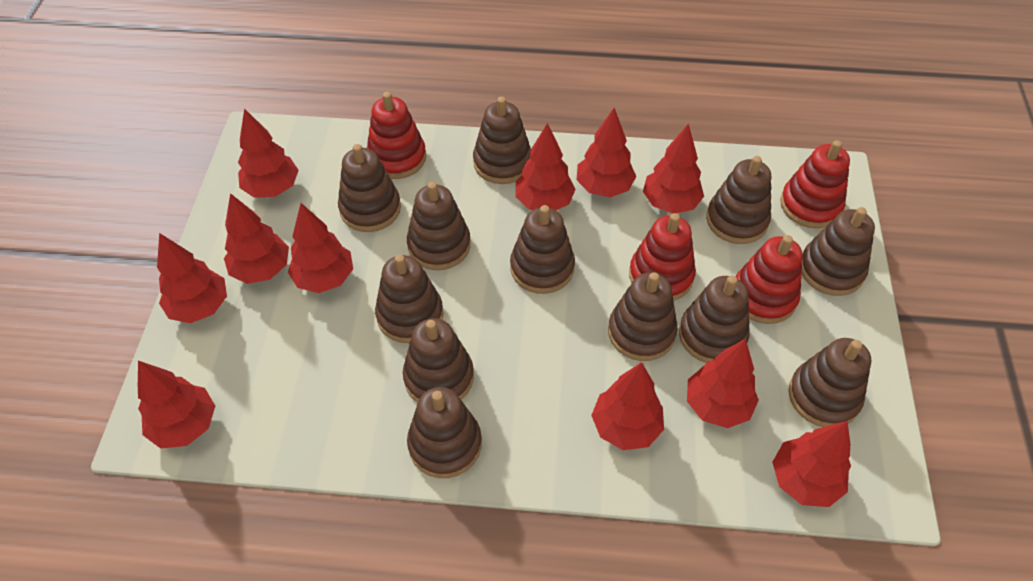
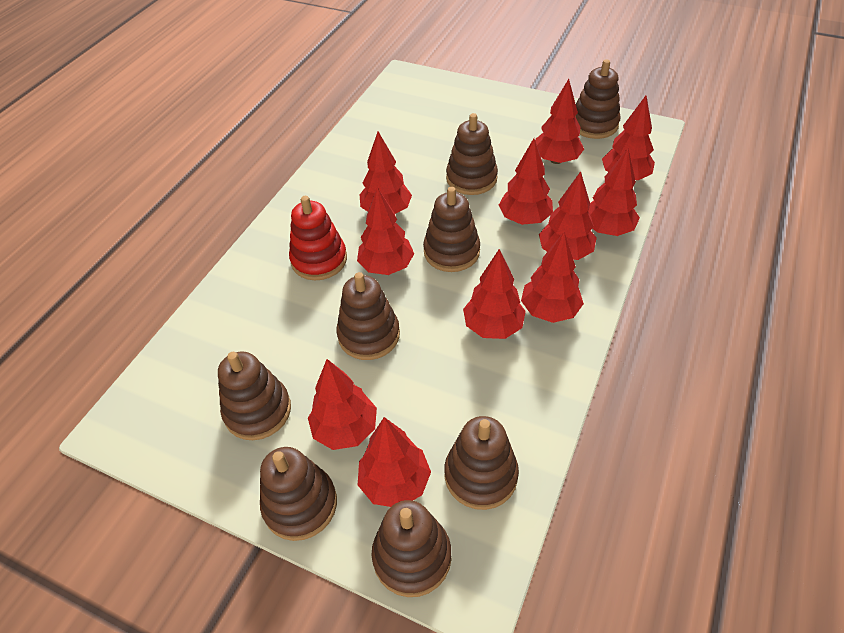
brown stacking toy: 12 -> 8
red stacking toy: 4 -> 1

